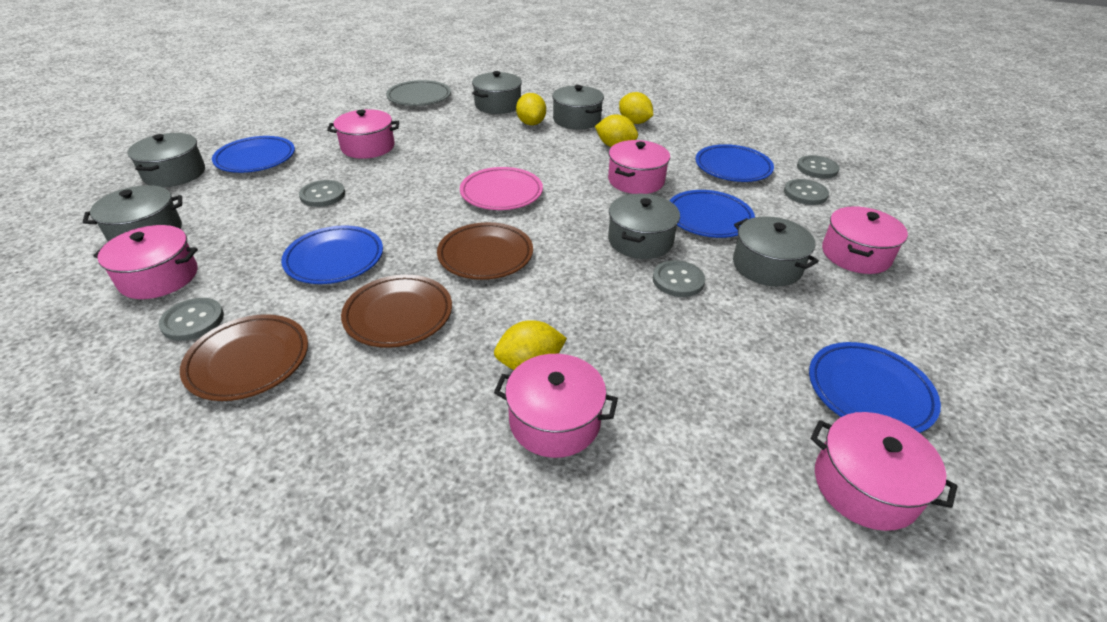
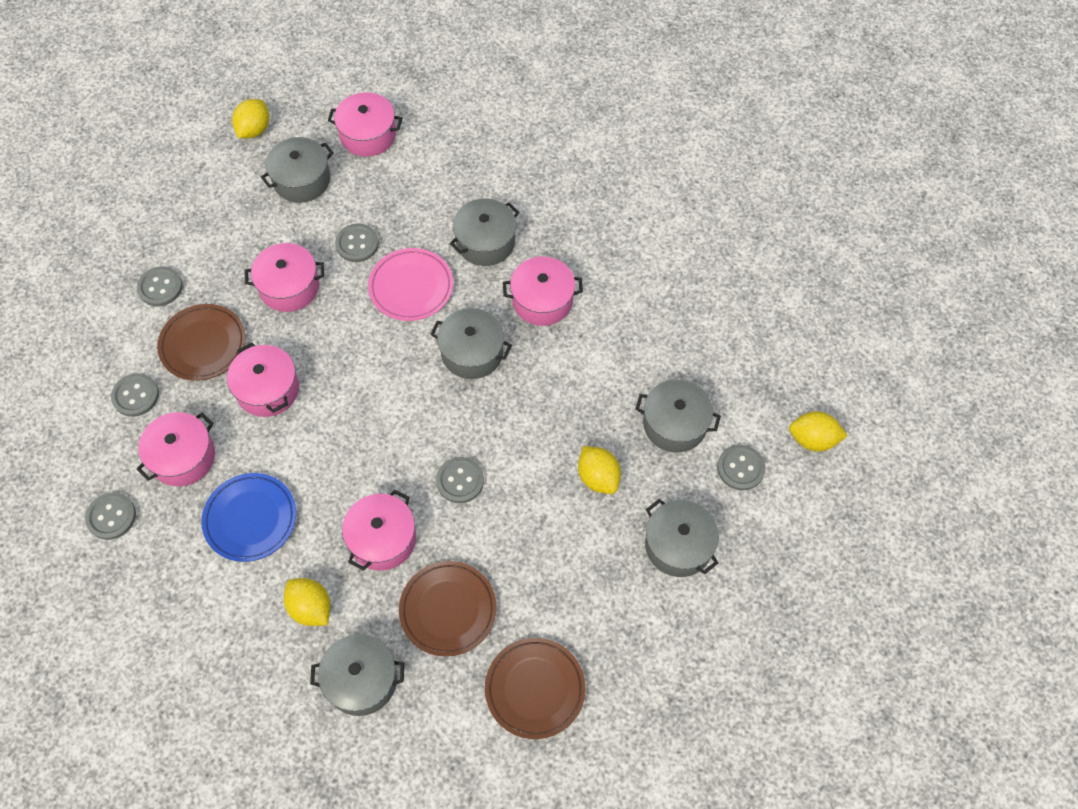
blue plate: 5 -> 1
grey button: 5 -> 6
grey plate: 1 -> 0

